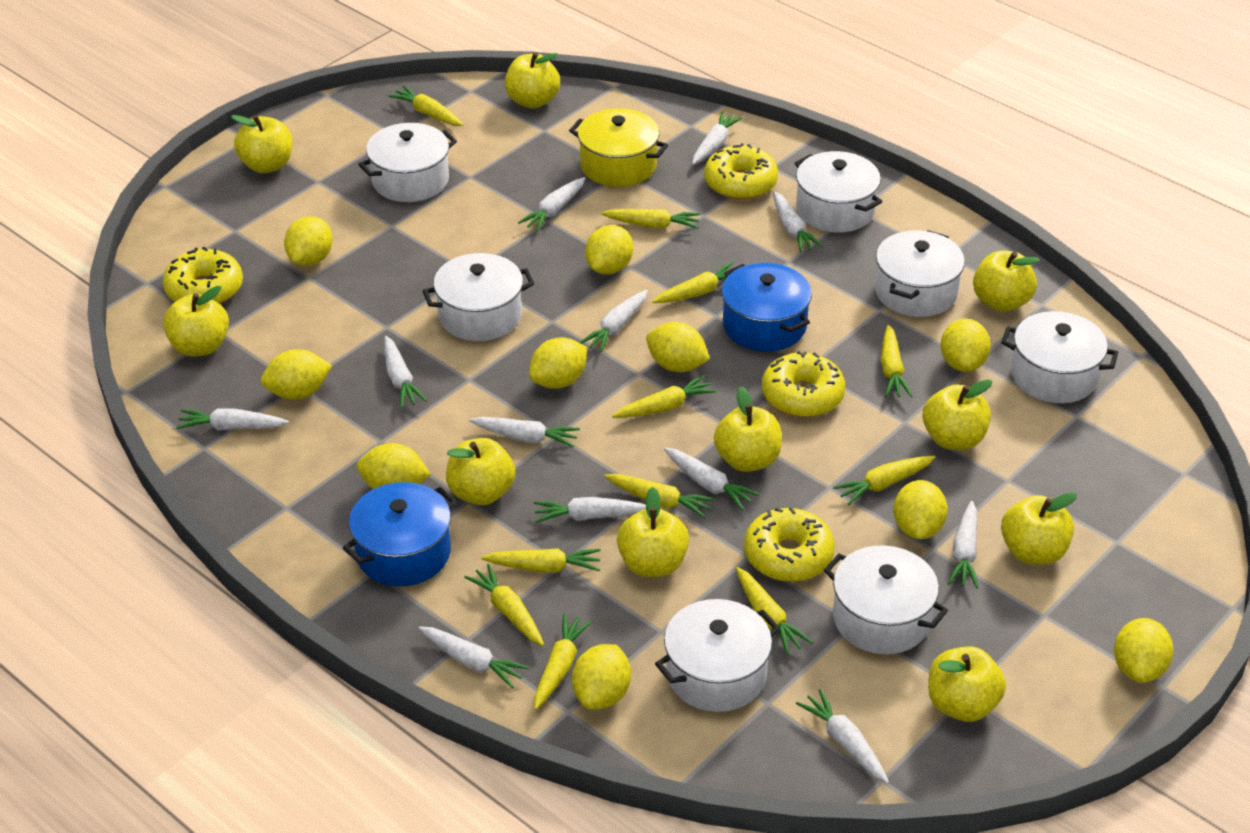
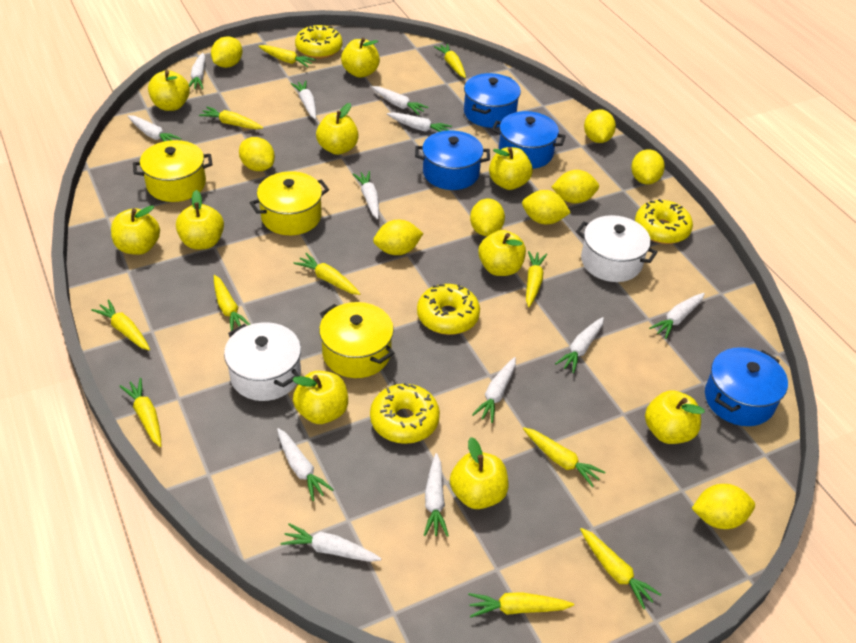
blue pot: 2 -> 4
white pot: 7 -> 2
yellow lemon: 10 -> 9
yellow pot: 1 -> 3

